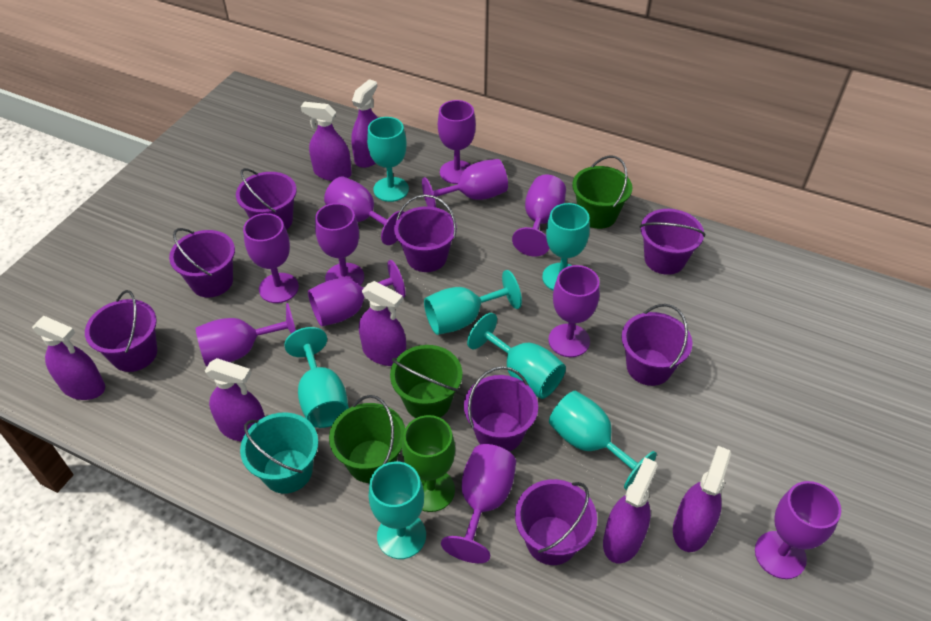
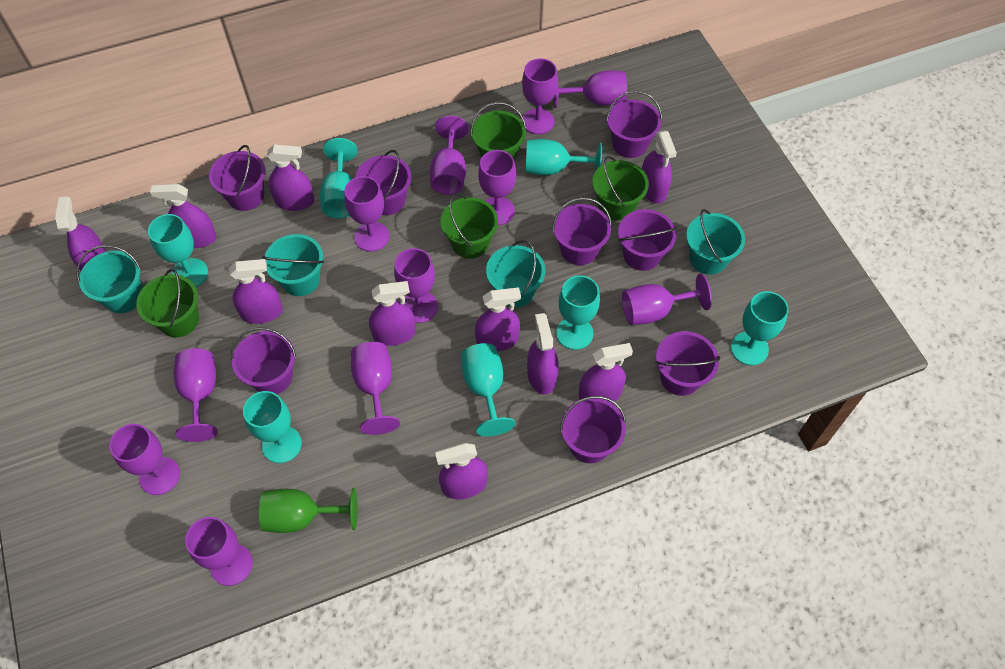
green bucket: 3 -> 4
purple spray bottle: 7 -> 10
turquoise bucket: 1 -> 4

